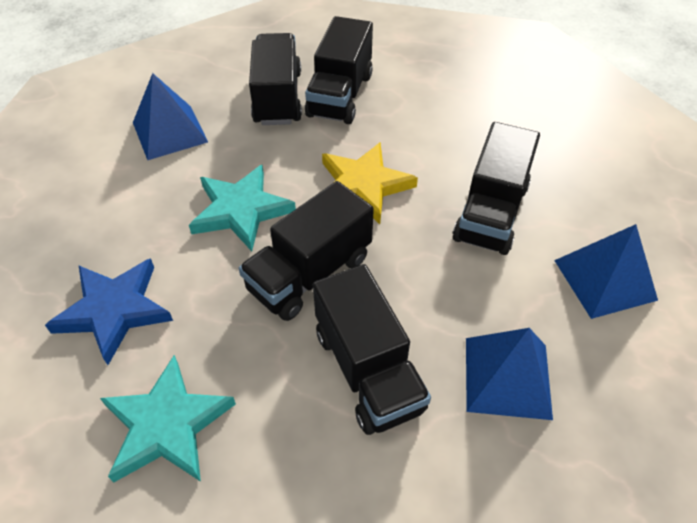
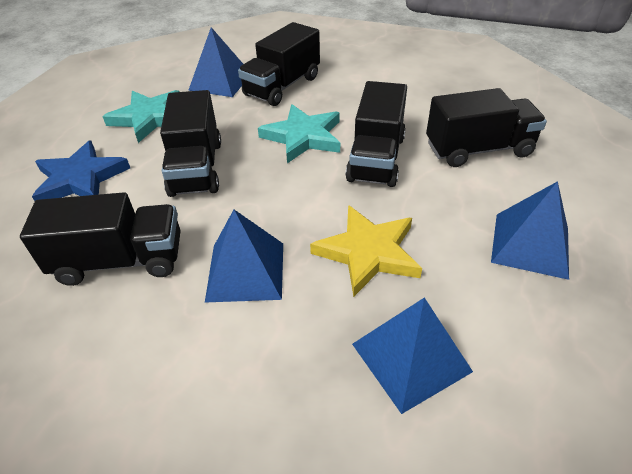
blue pyramid: 3 -> 4

